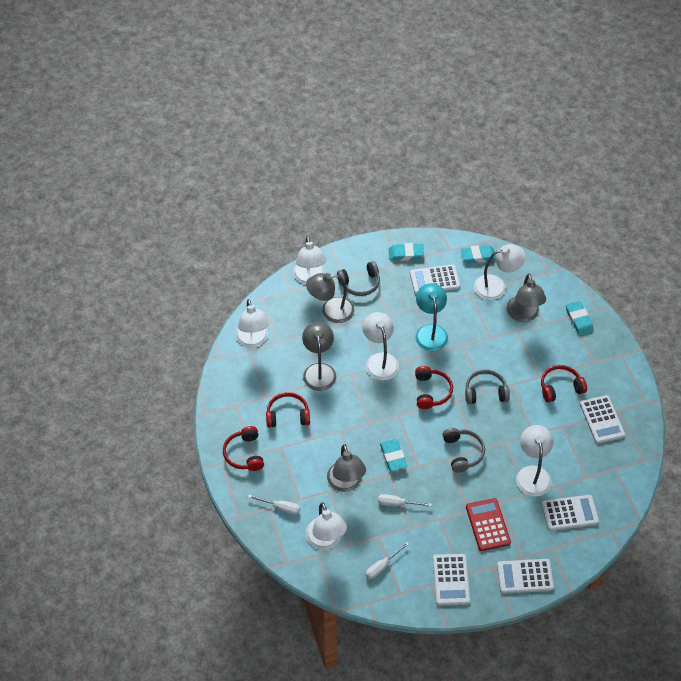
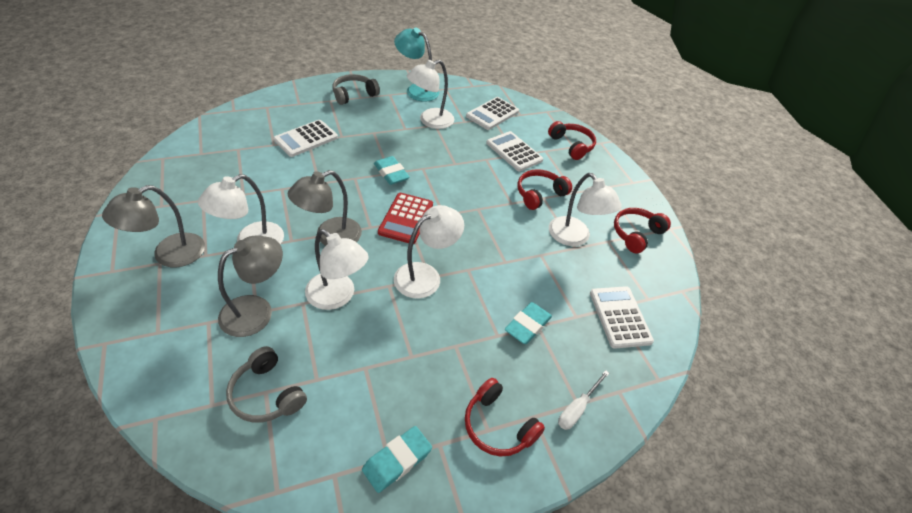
grey headphones: 3 -> 2
grey lamp: 4 -> 3
turquoise eraser: 4 -> 3
white calculator: 5 -> 4
white lamp: 6 -> 5
white screwdriver: 3 -> 1

